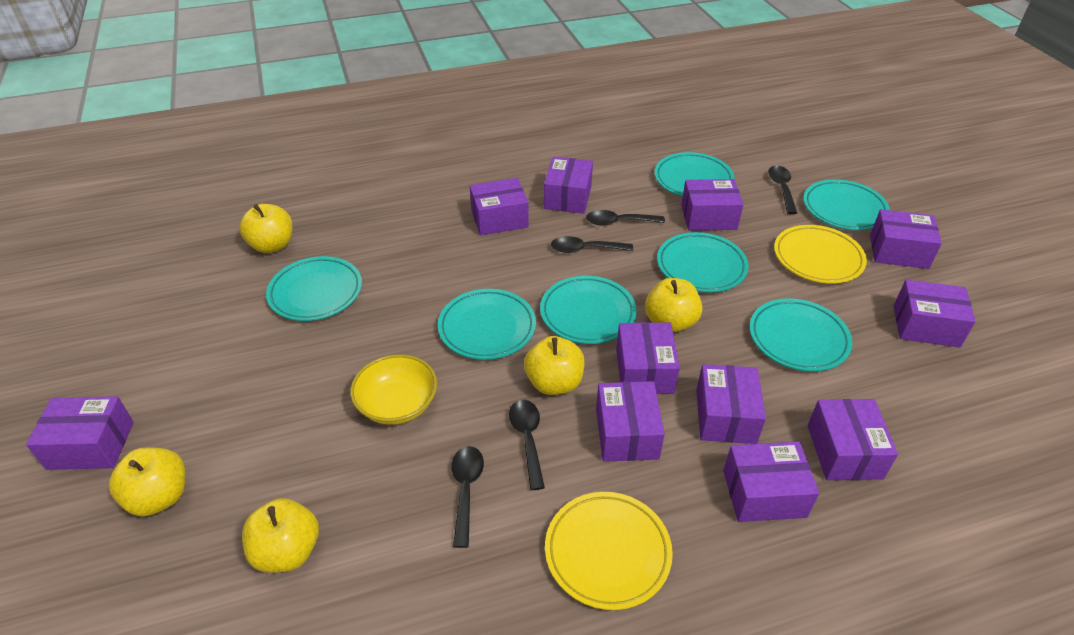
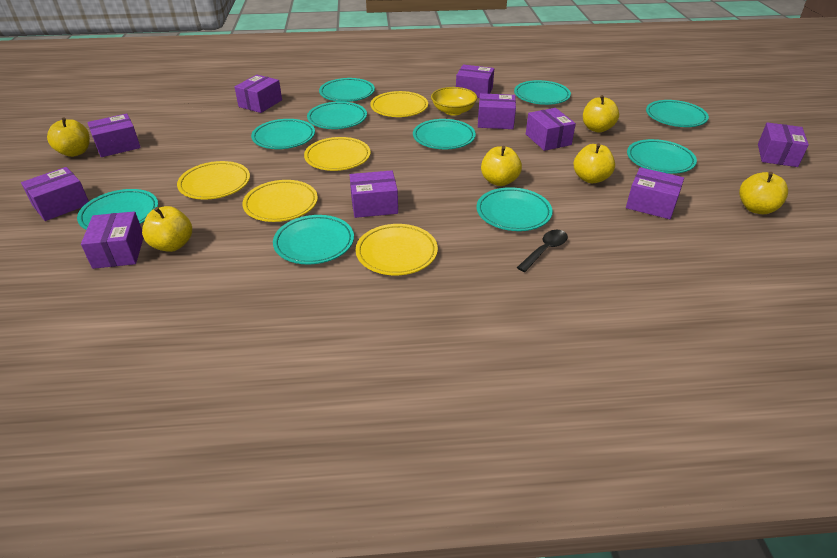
black spoon: 5 -> 1
purple box: 11 -> 10
turquoise plate: 7 -> 10
yellow apple: 5 -> 6
yellow plate: 2 -> 5

